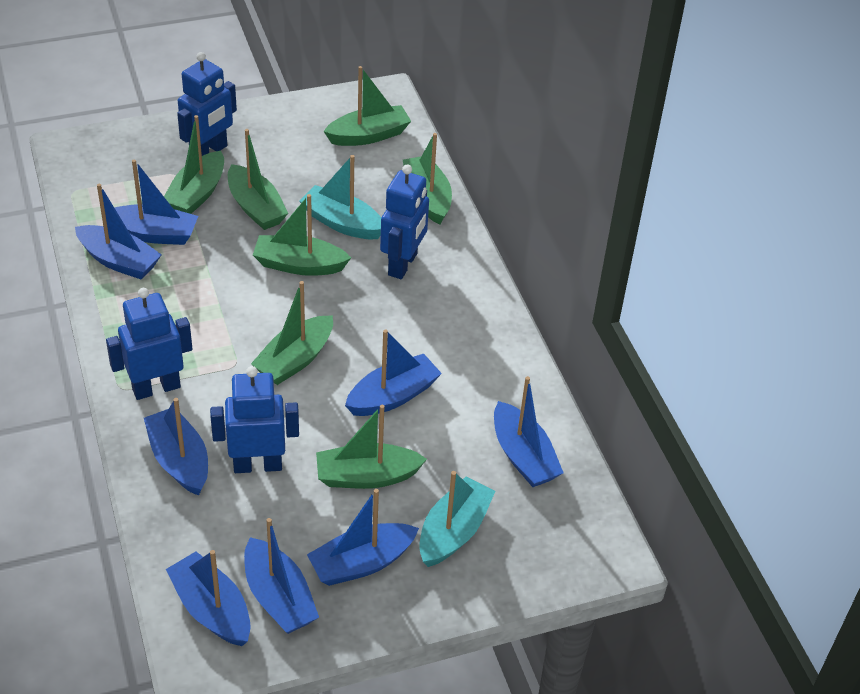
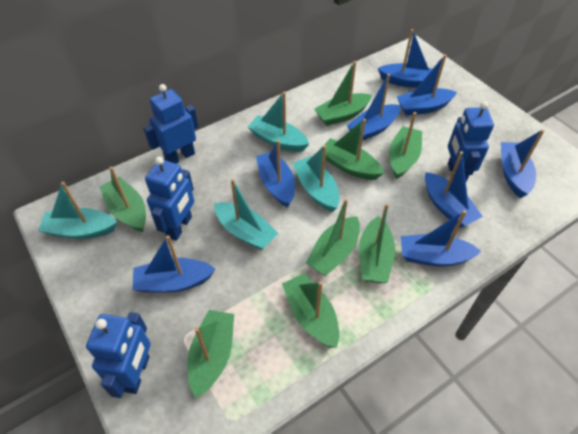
green boat: 7 -> 8
turquoise boat: 2 -> 4

